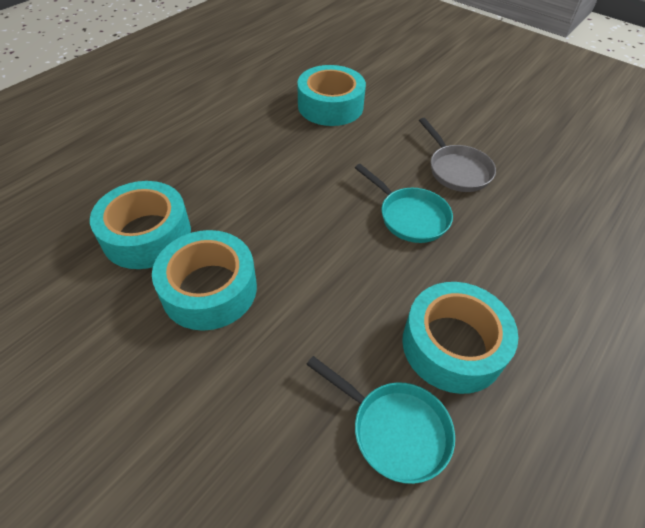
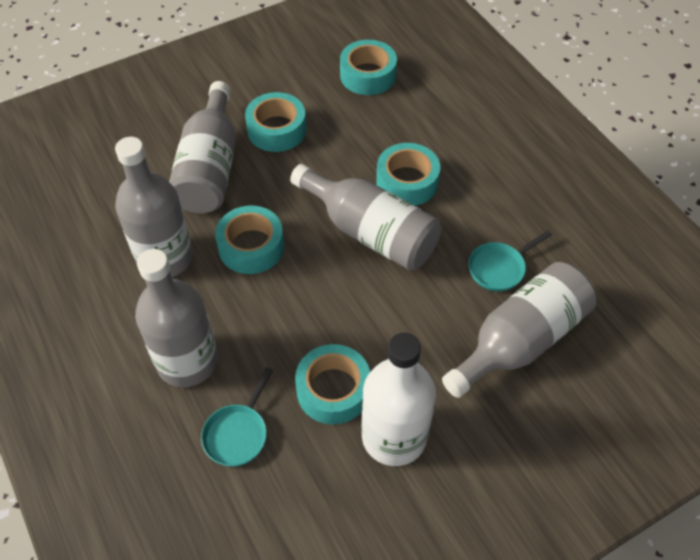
grey bottle: 0 -> 5
grey pan: 1 -> 0
turquoise tape: 4 -> 5
white bottle: 0 -> 1

